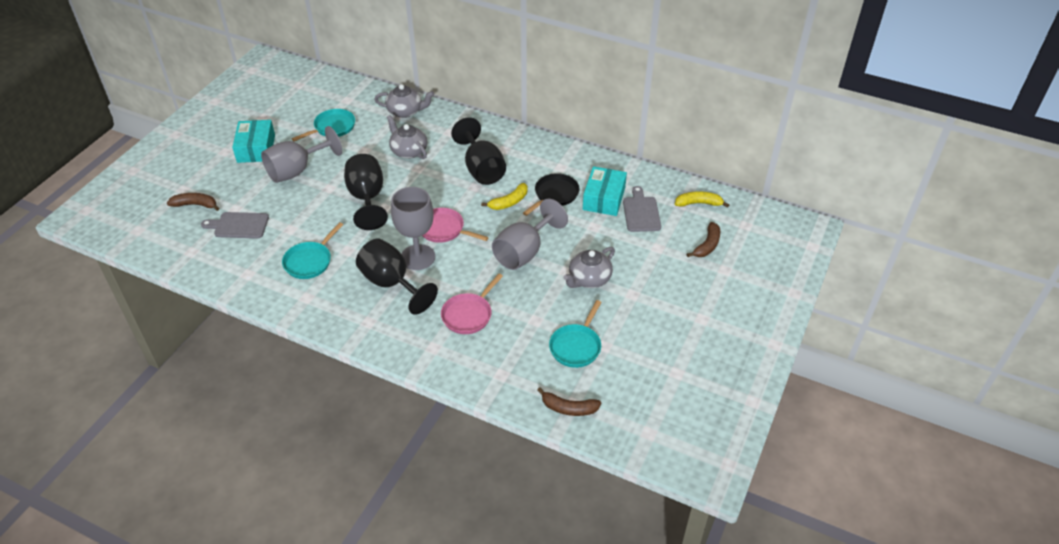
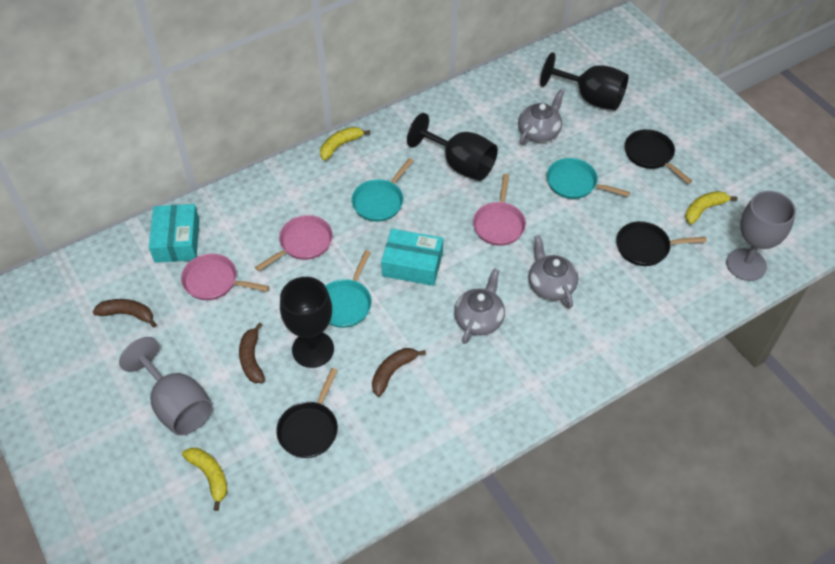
black pan: 1 -> 3
grey cutting board: 2 -> 0
grey goblet: 3 -> 2
pink pan: 2 -> 3
yellow banana: 2 -> 3

